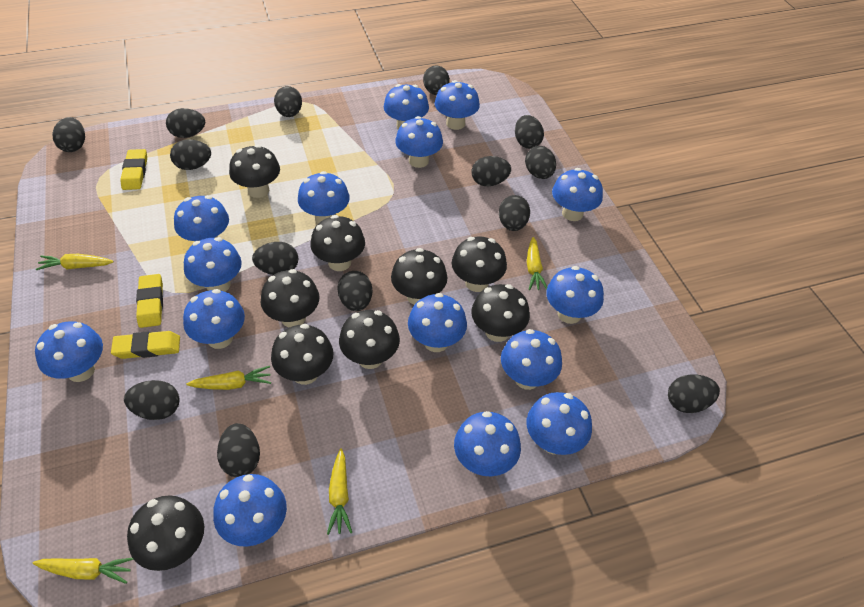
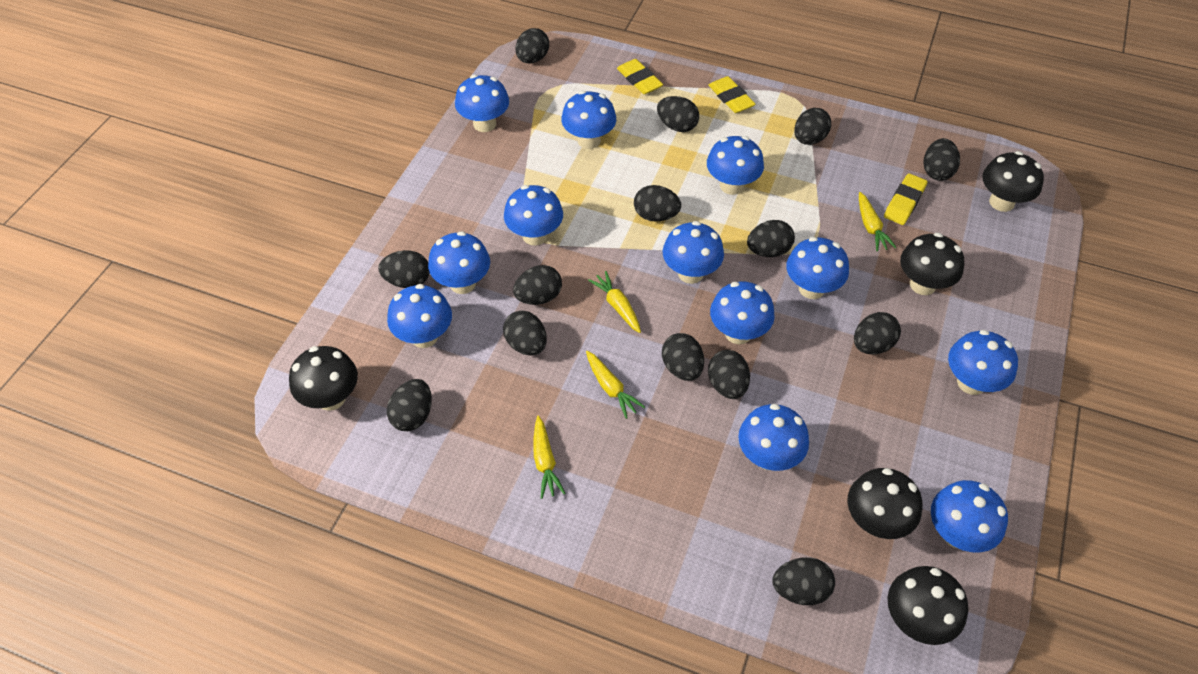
black mushroom: 9 -> 5
blue mushroom: 15 -> 12
yellow carrot: 5 -> 4

